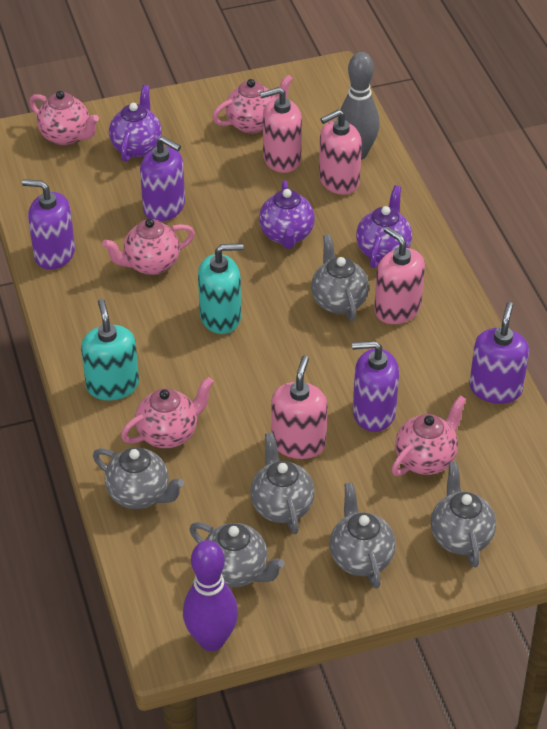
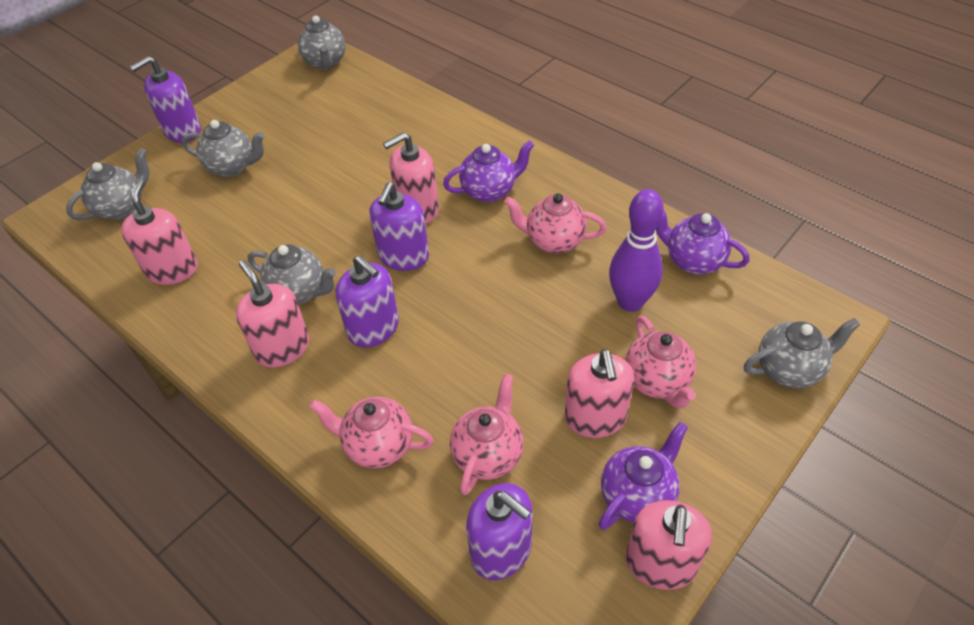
grey bowling pin: 1 -> 0
grey teapot: 6 -> 5
pink soap dispenser: 4 -> 5
pink teapot: 5 -> 4
turquoise soap dispenser: 2 -> 0

